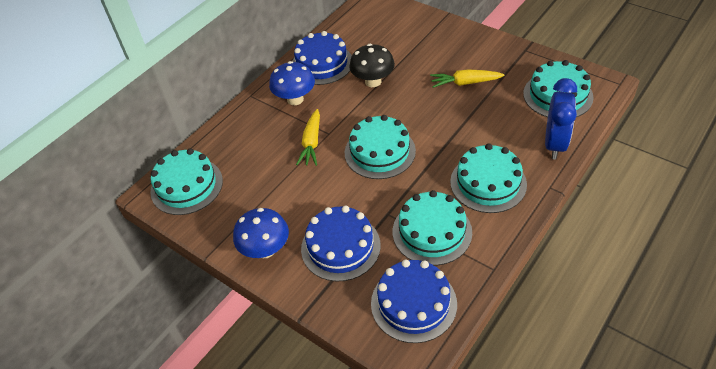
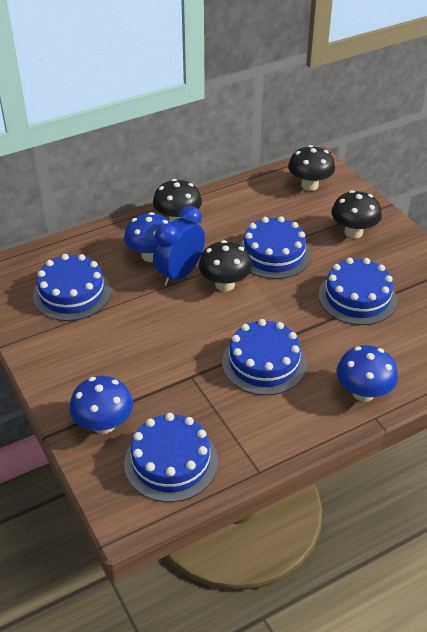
black mushroom: 1 -> 4
blue cake: 3 -> 5
blue mushroom: 2 -> 3
turquoise cake: 5 -> 0
yellow carrot: 2 -> 0

